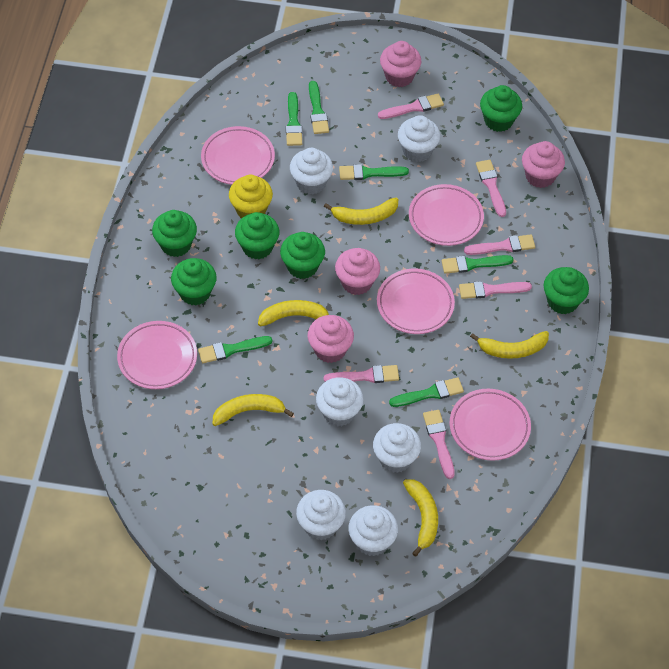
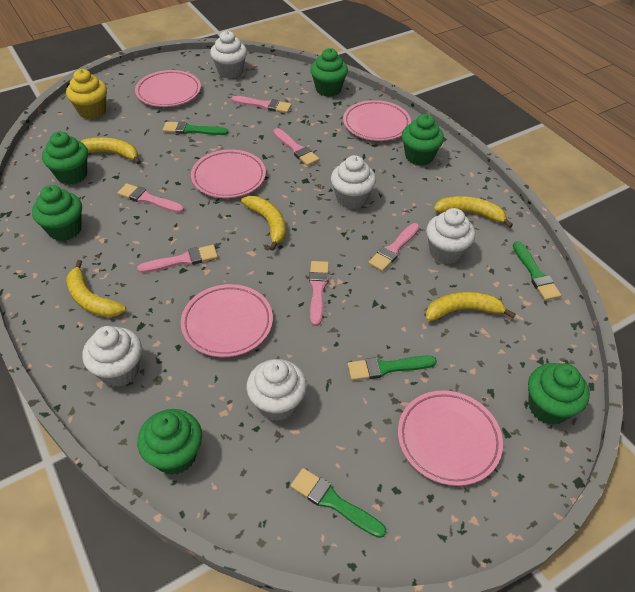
green brush: 6 -> 4
pink cupcake: 4 -> 0
white cupcake: 6 -> 5

